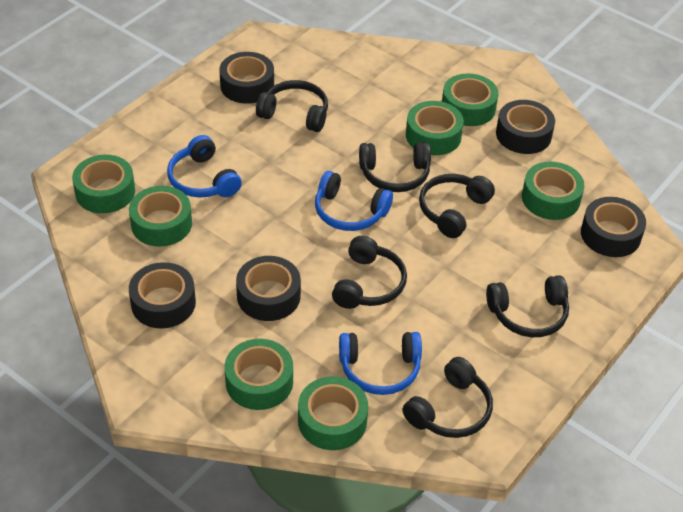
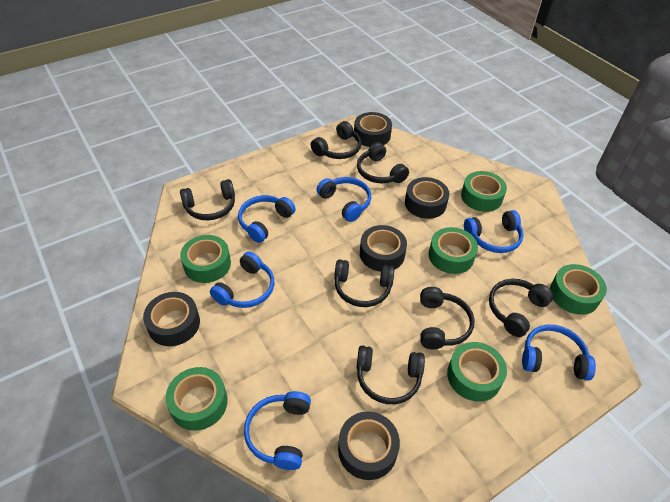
black headphones: 6 -> 7
blue headphones: 3 -> 6
green tape: 7 -> 6

